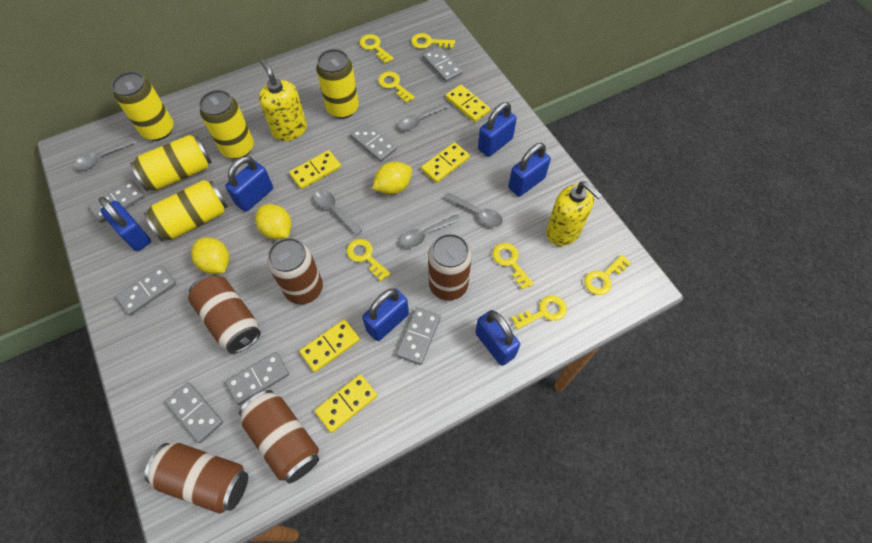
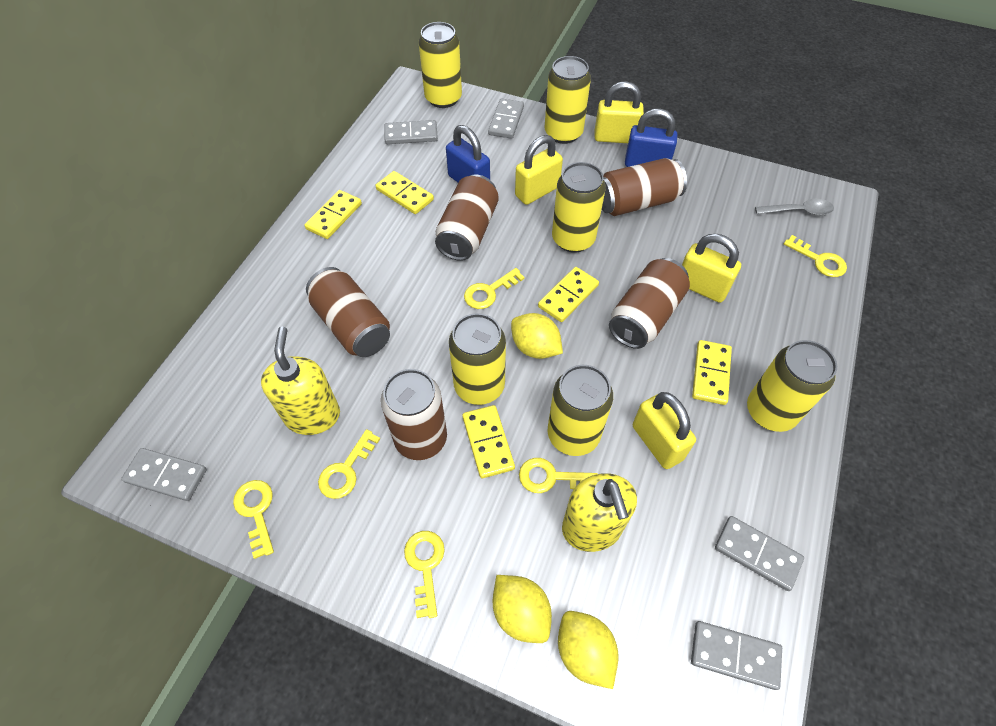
blue padlock: 6 -> 2
grey domino: 7 -> 5
grey spoon: 5 -> 1
yellow can: 5 -> 6
yellow key: 7 -> 6
yellow padlock: 0 -> 4

